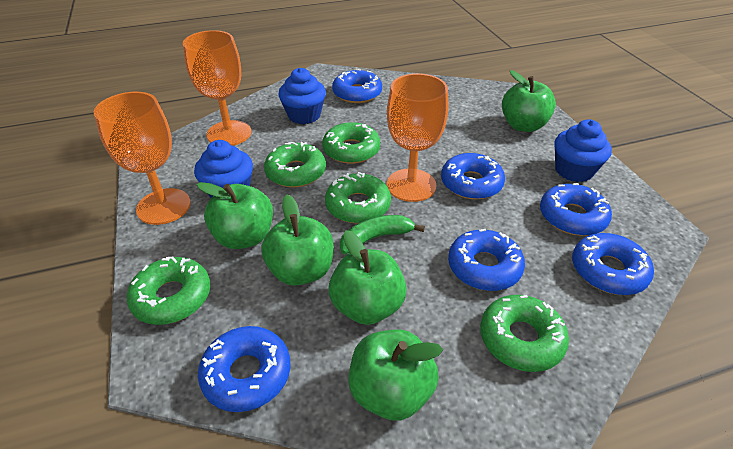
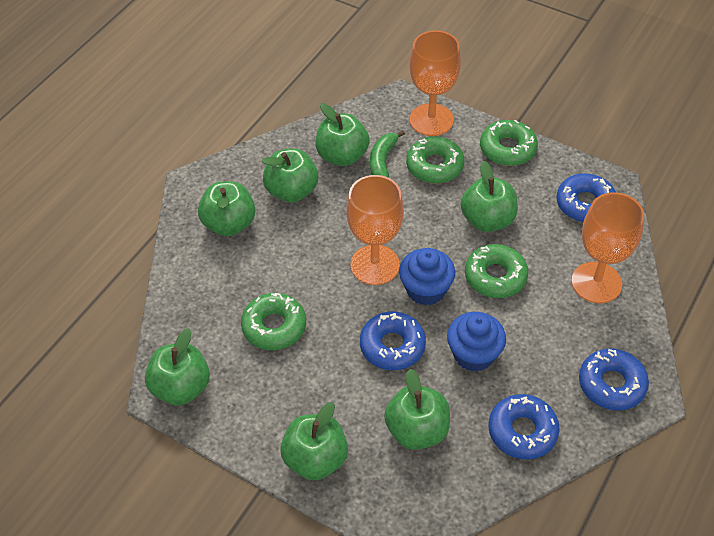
blue cupcake: 3 -> 2
blue donut: 6 -> 4
green apple: 5 -> 7
green donut: 5 -> 4

